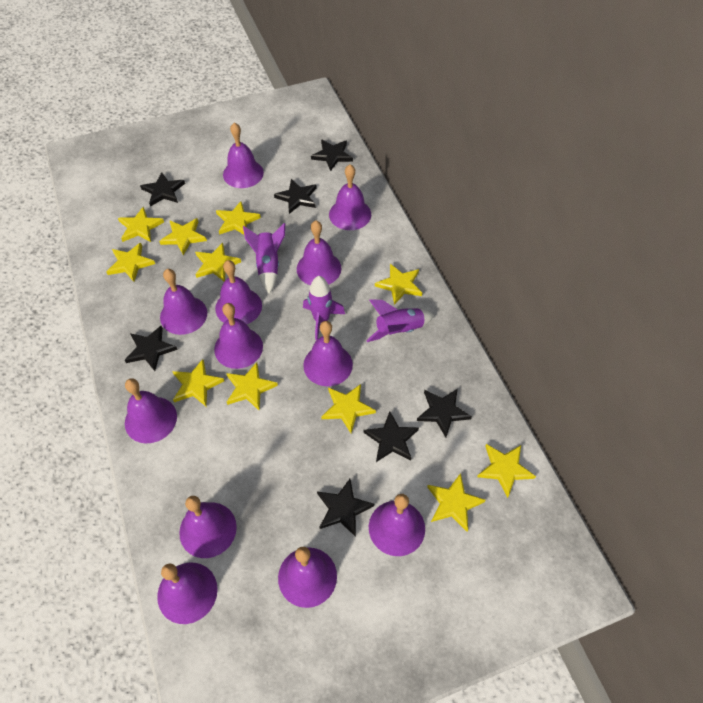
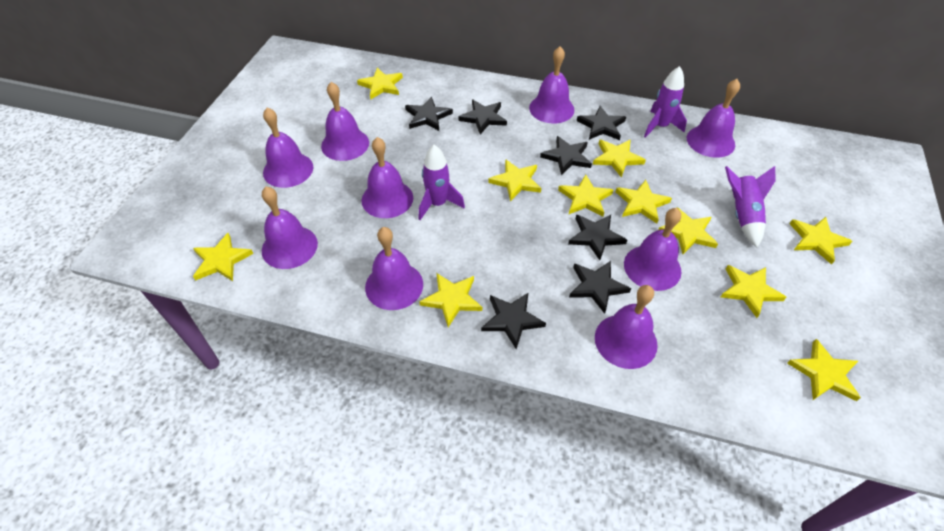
purple bell: 12 -> 9

